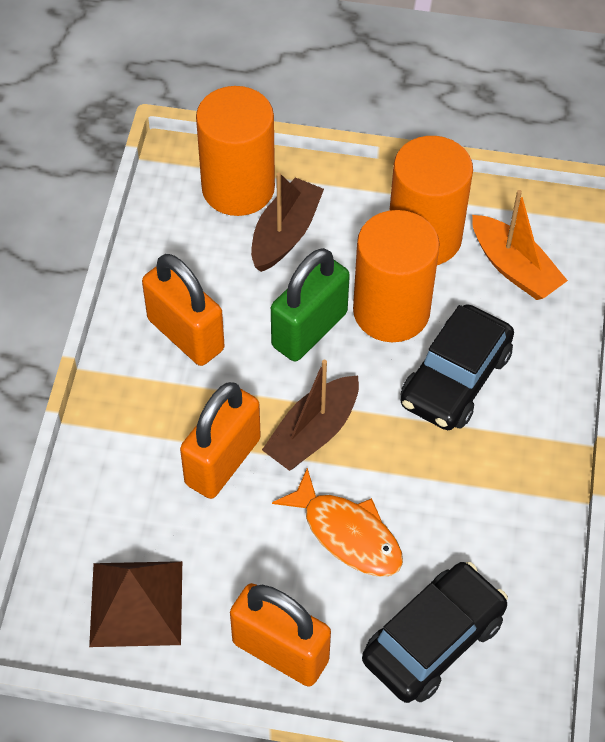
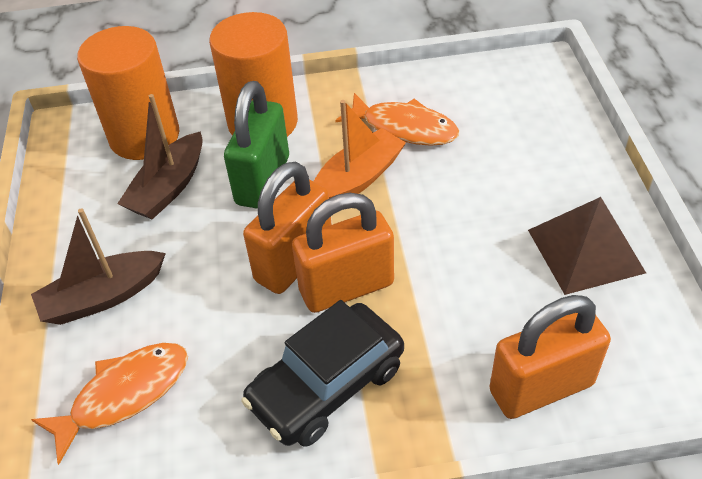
black car: 2 -> 1
orange cylinder: 3 -> 2
orange fish: 1 -> 2

